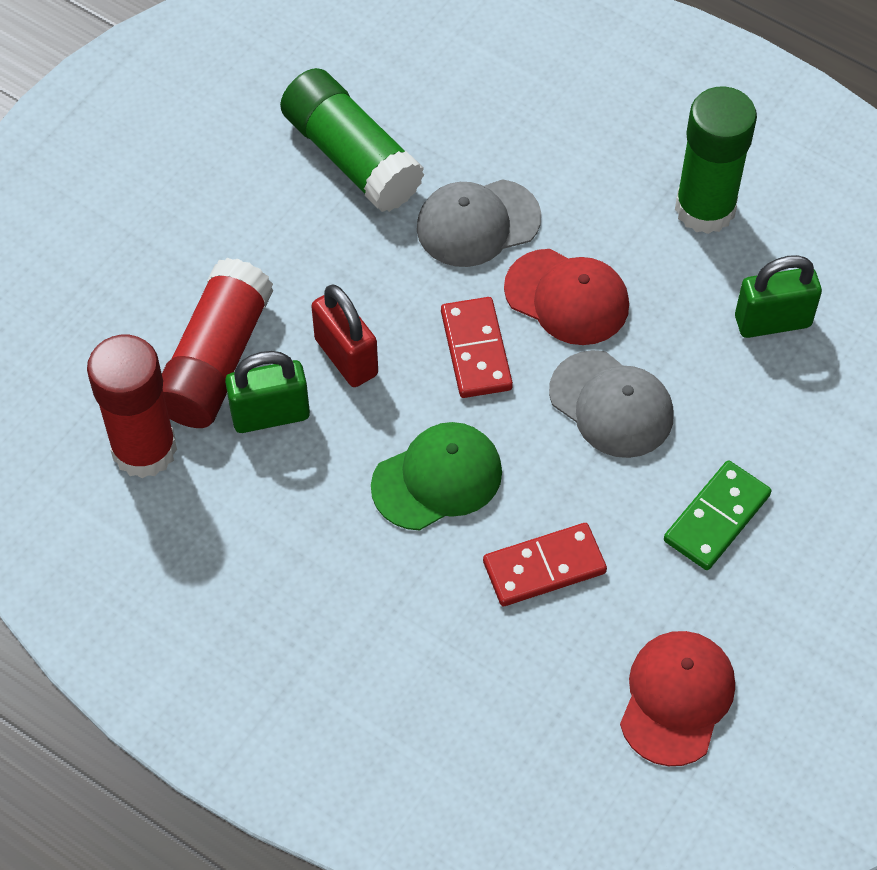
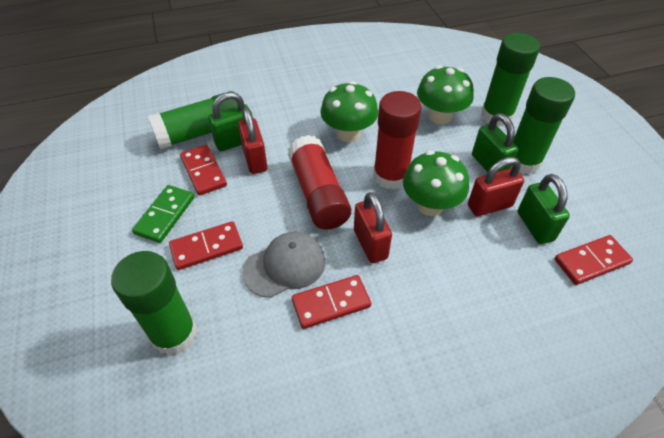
green cap: 1 -> 0
green glue stick: 2 -> 4
green mushroom: 0 -> 3
green padlock: 2 -> 3
grey cap: 2 -> 1
red cap: 2 -> 0
red domino: 2 -> 4
red padlock: 1 -> 3

